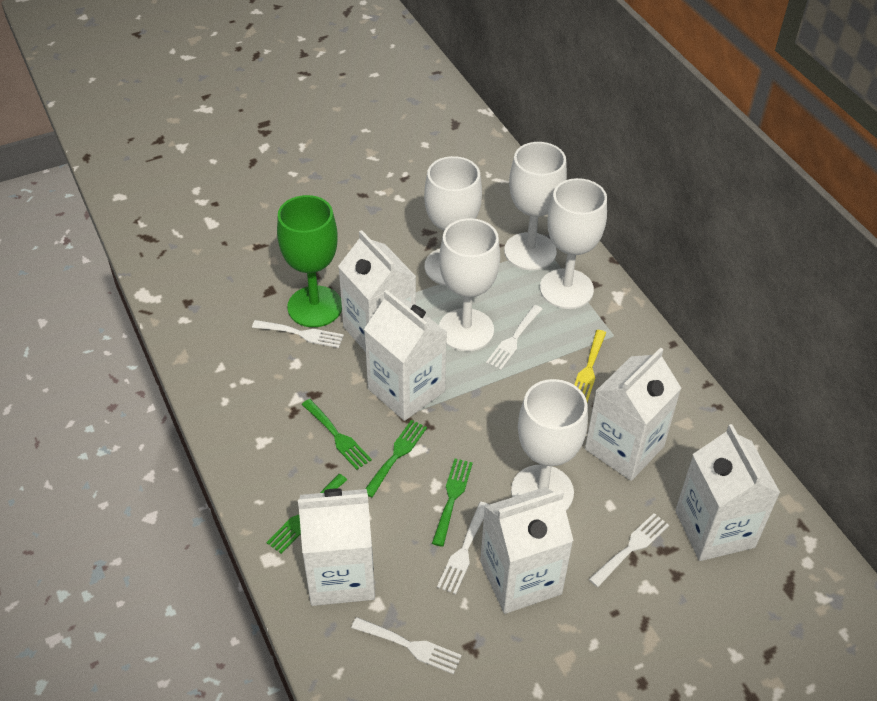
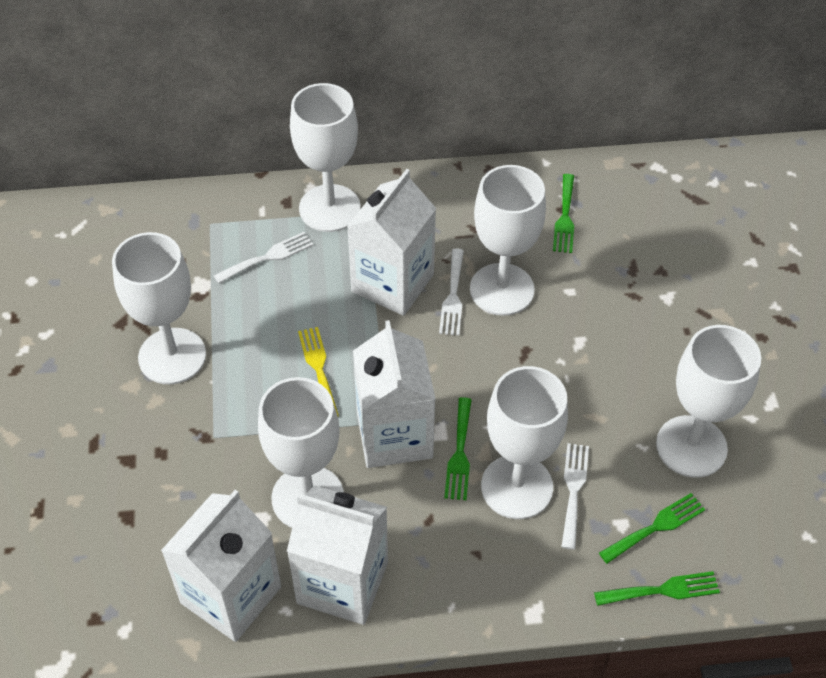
green goblet: 1 -> 0
white carton: 6 -> 4
white fork: 5 -> 3
white goblet: 5 -> 6

